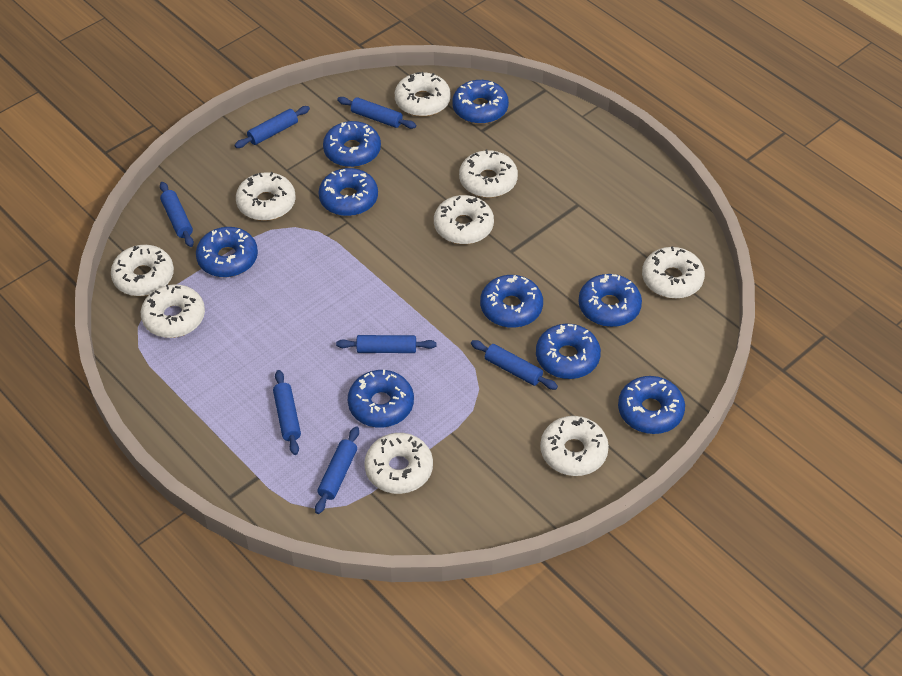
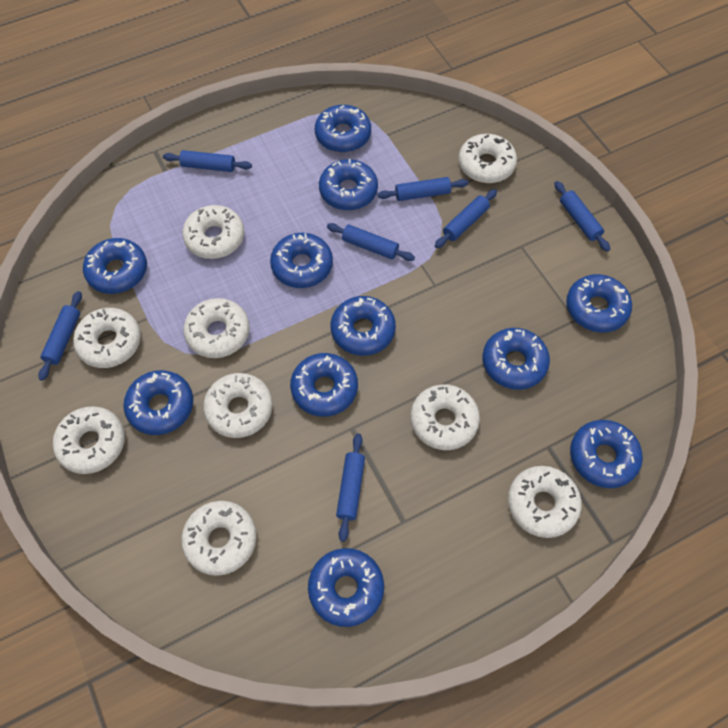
blue donut: 9 -> 11

